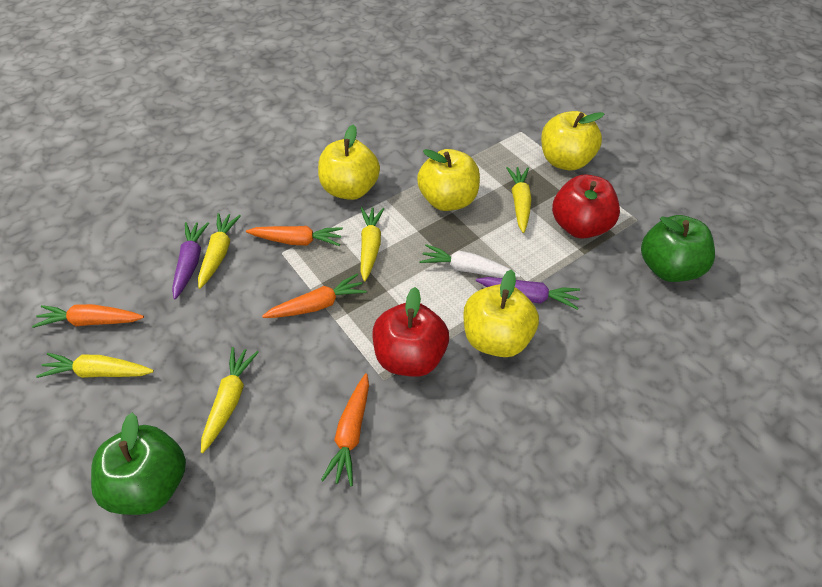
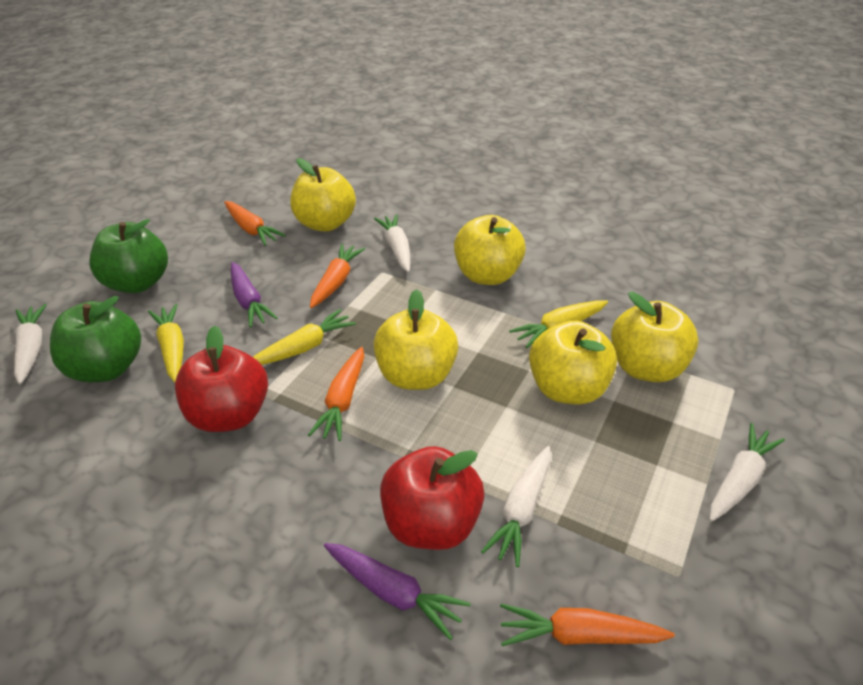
white carrot: 1 -> 4
yellow apple: 4 -> 5
yellow carrot: 5 -> 3

